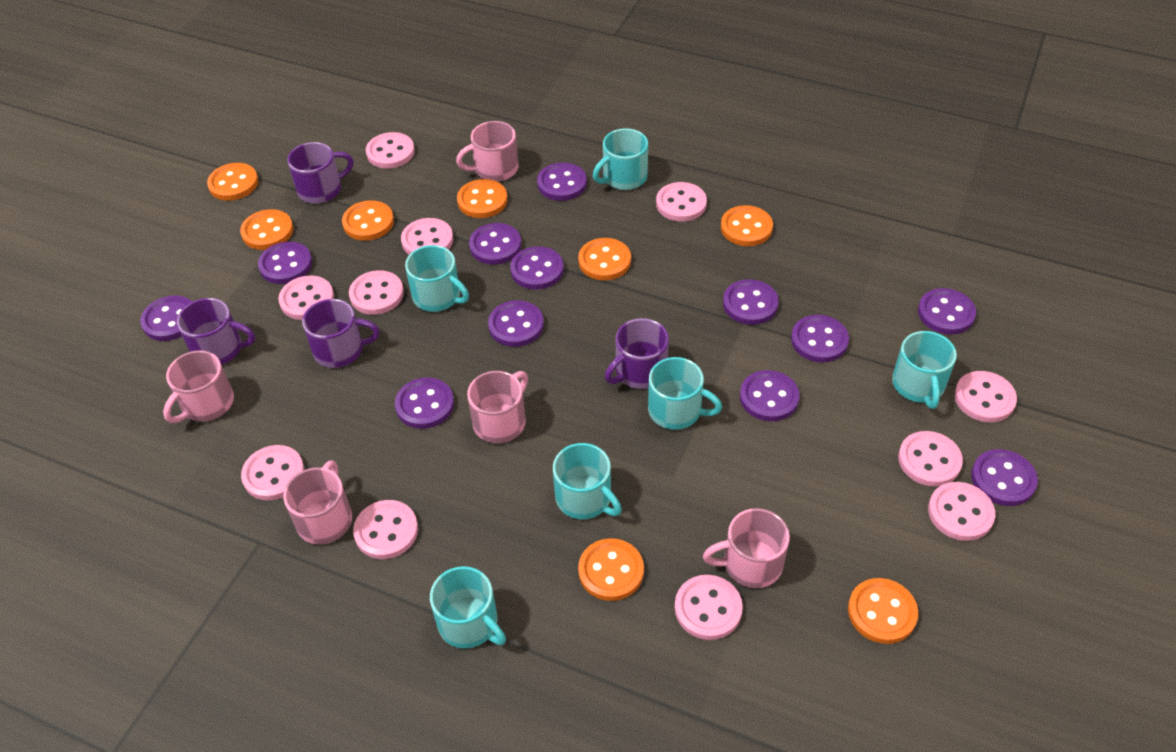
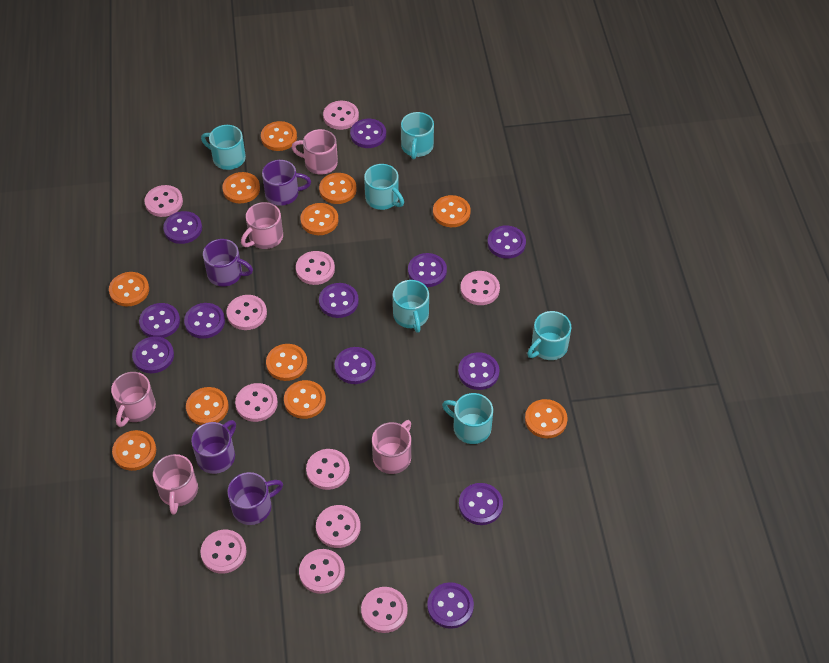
orange button: 8 -> 11

